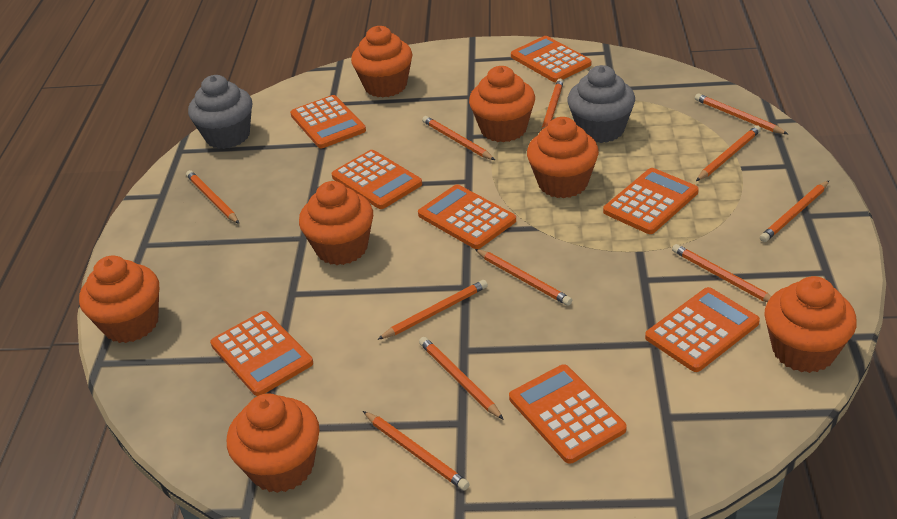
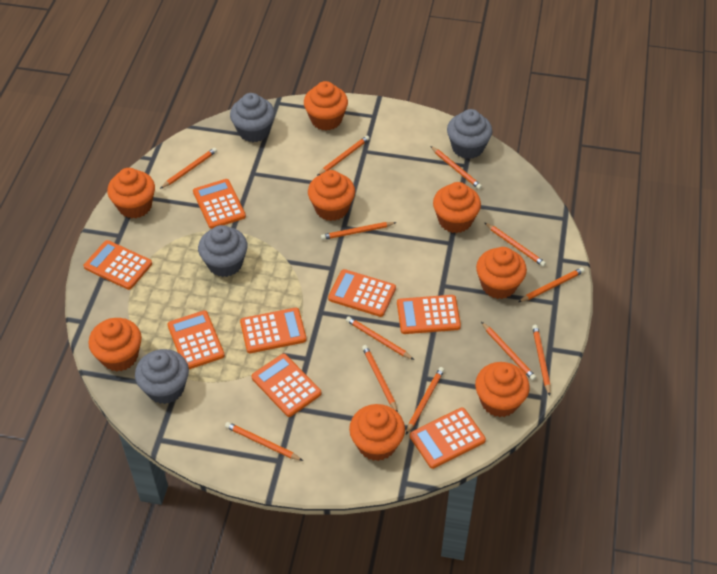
grey cupcake: 2 -> 4
orange cupcake: 7 -> 8
orange pencil: 11 -> 12

